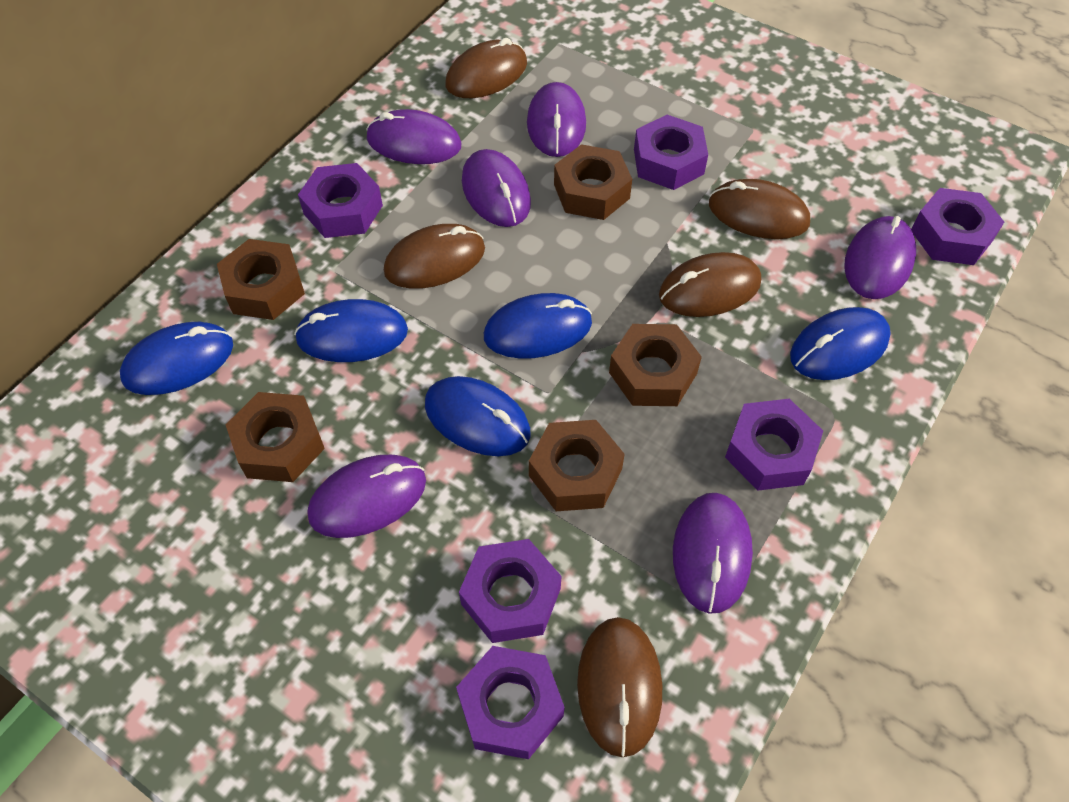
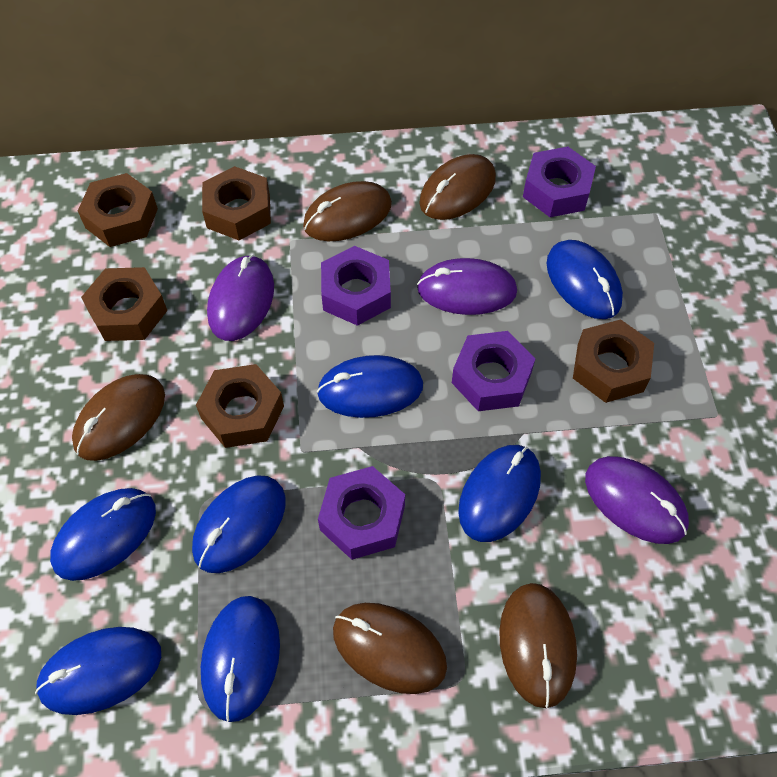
blue mouse: 5 -> 7
purple mouse: 6 -> 3
purple nut: 6 -> 4

